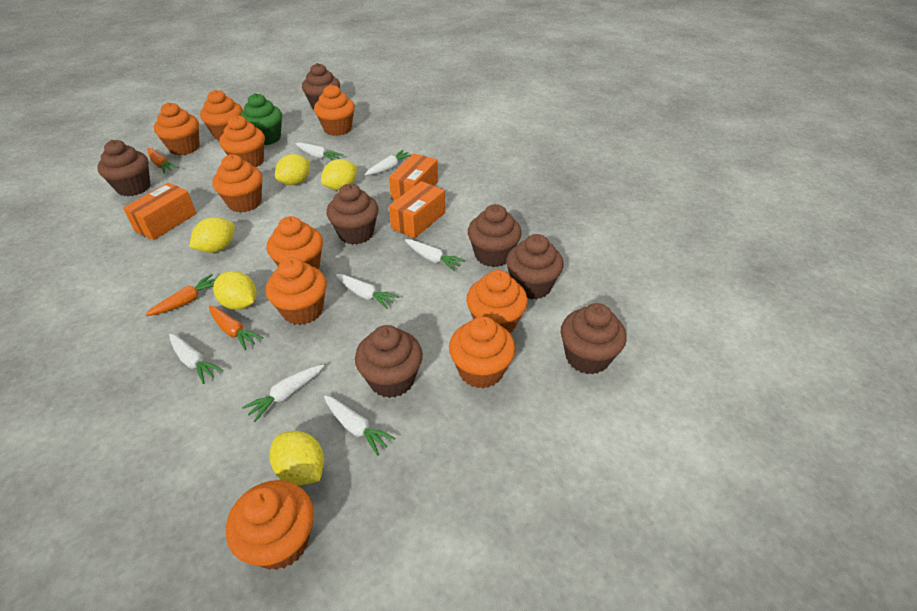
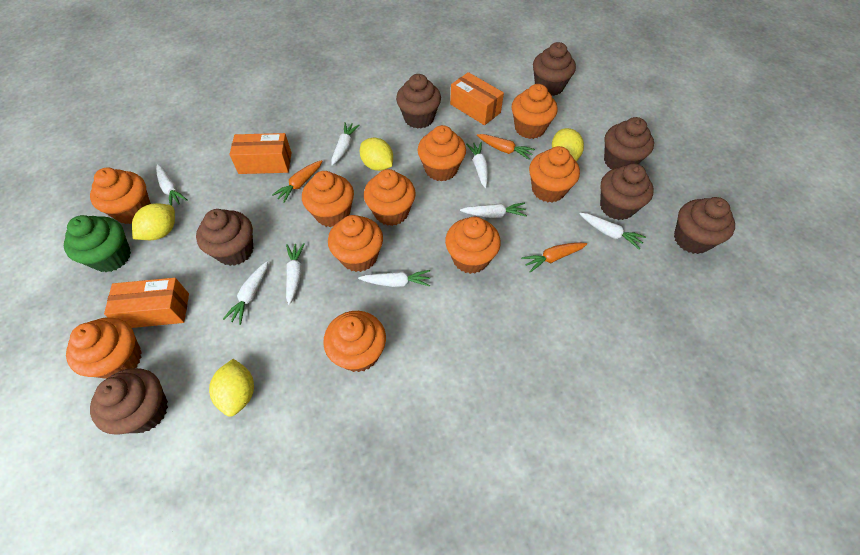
white carrot: 7 -> 8
yellow lemon: 5 -> 4

